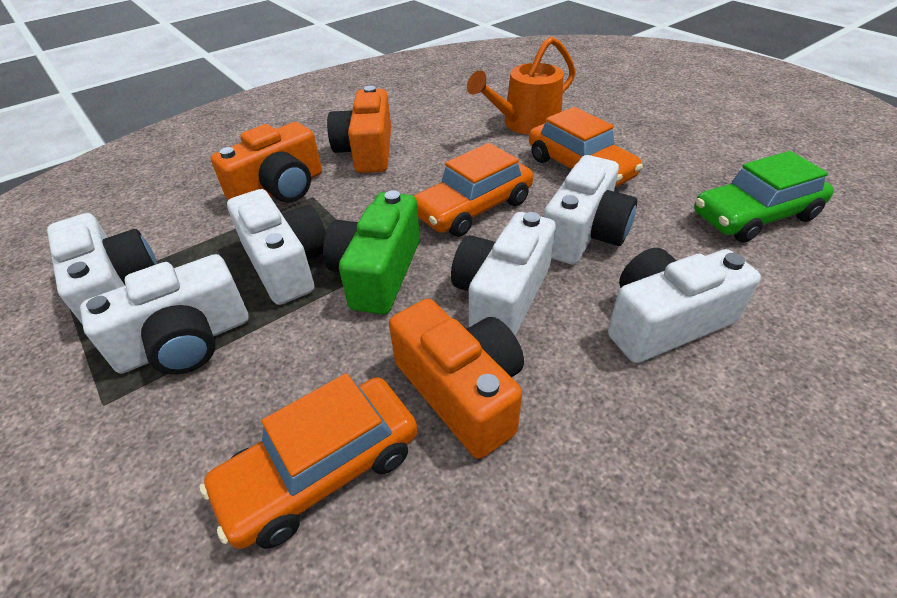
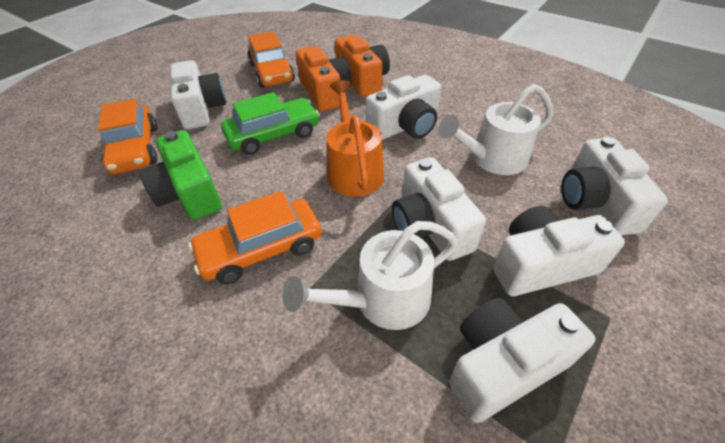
orange camera: 3 -> 2
white watering can: 0 -> 2

